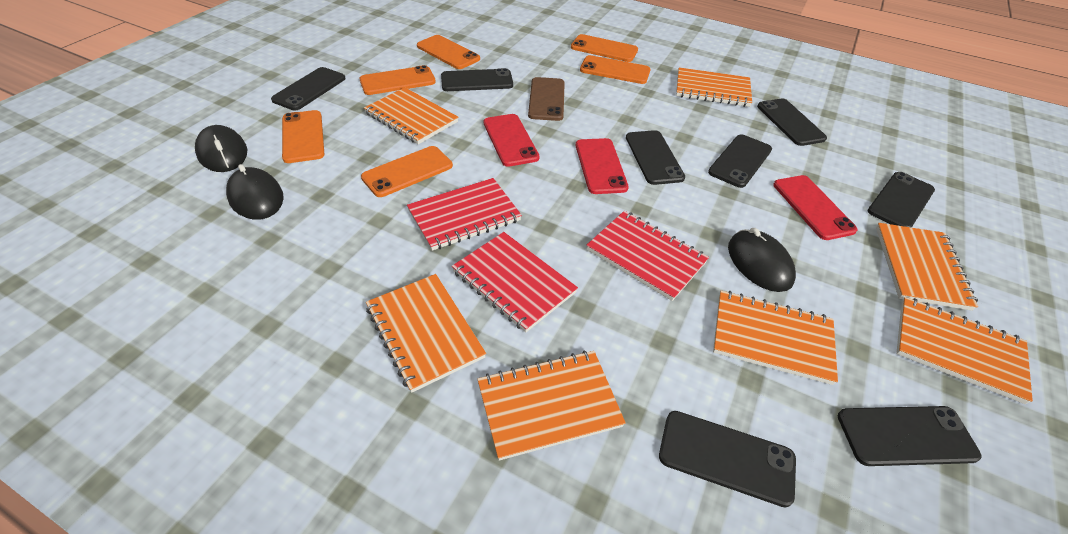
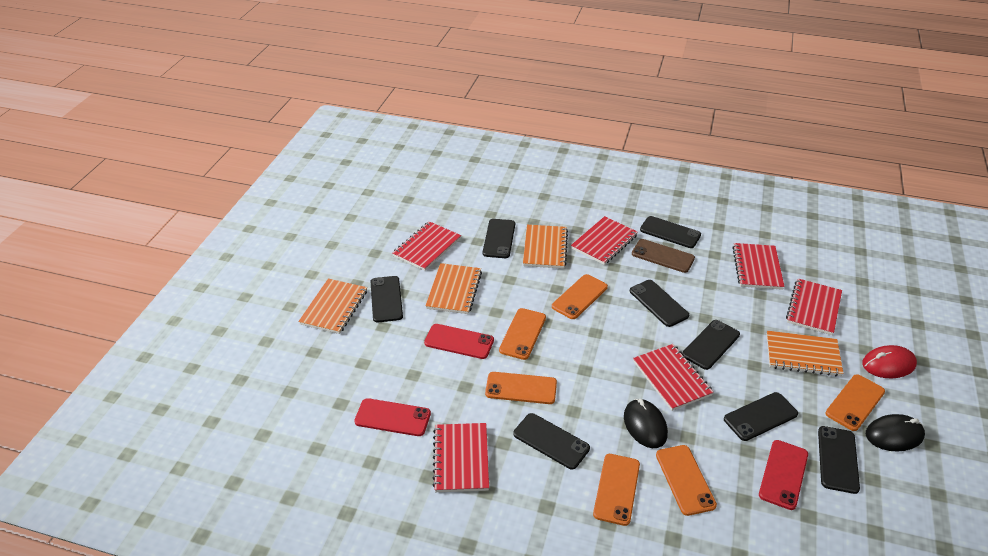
black mouse: 3 -> 2
orange notebook: 7 -> 4
red mouse: 0 -> 1
red notebook: 3 -> 6

